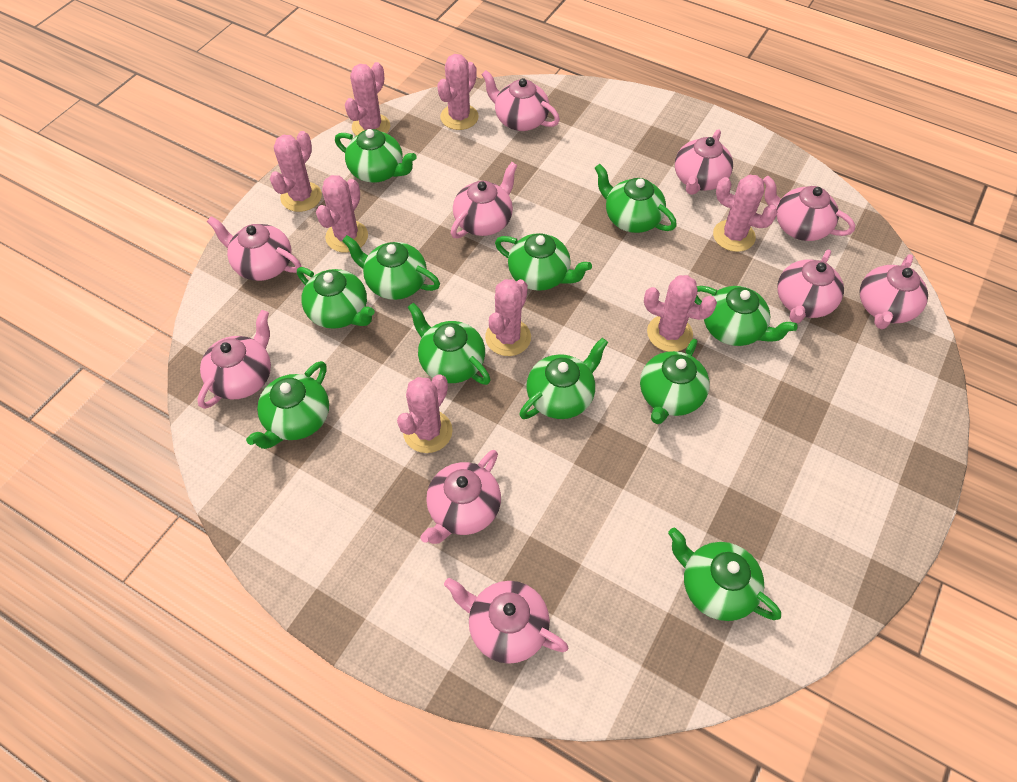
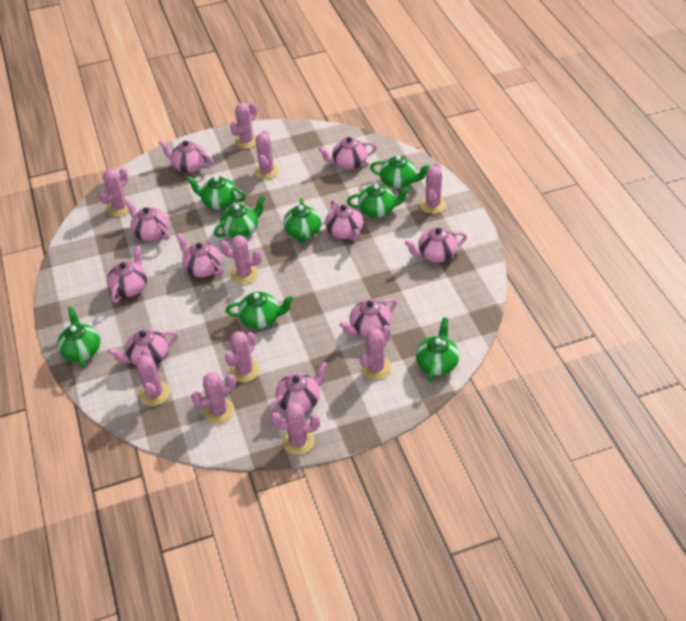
green teapot: 11 -> 8
pink cactus: 8 -> 10

